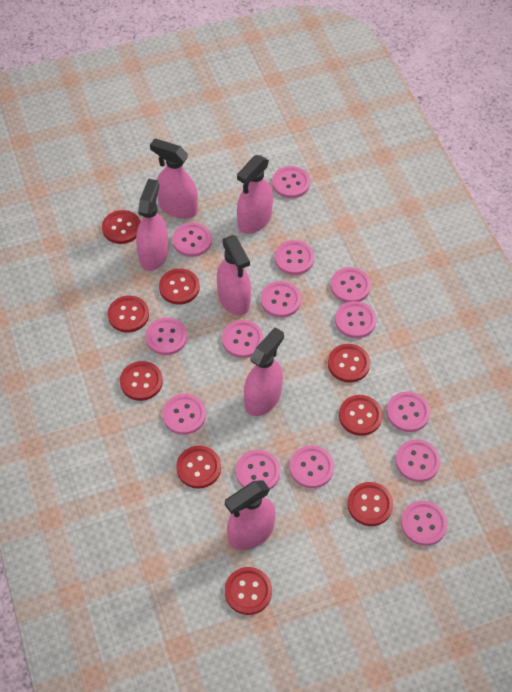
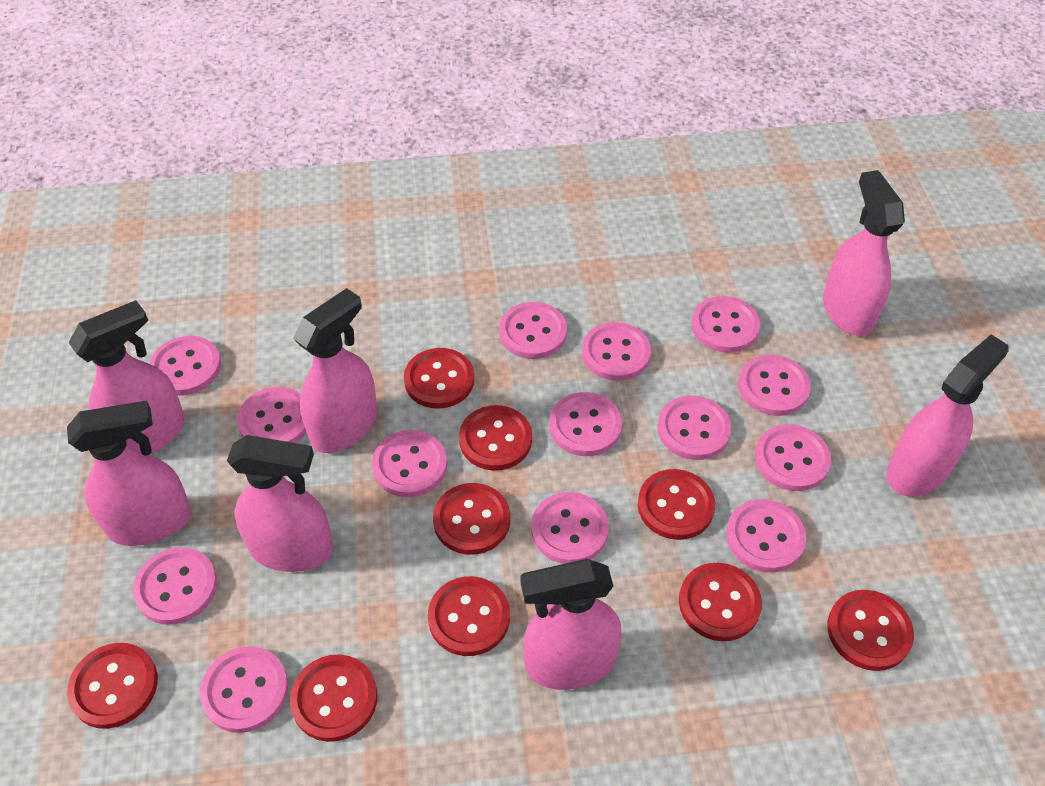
pink spray bottle: 6 -> 7

